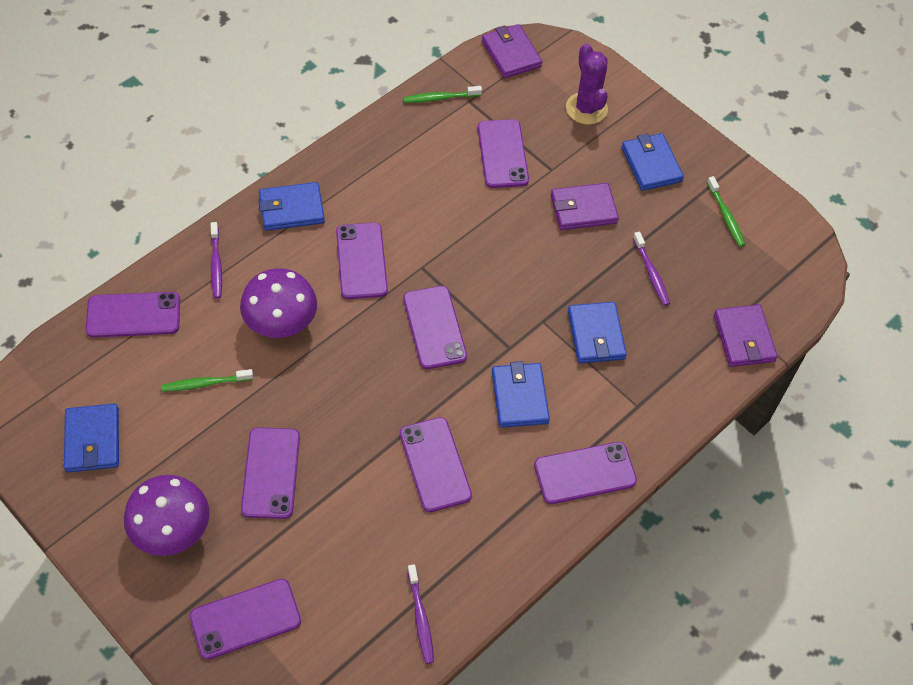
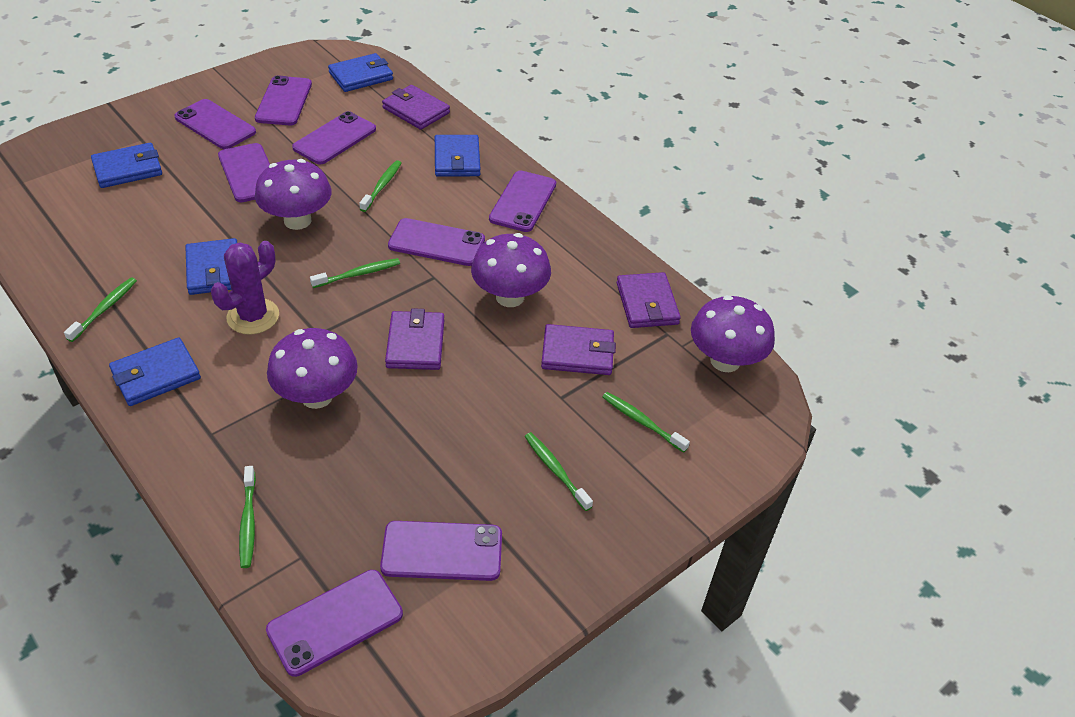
green toothbrush: 3 -> 6
purple mushroom: 2 -> 4
purple toothbrush: 3 -> 0
purple wallet: 3 -> 4

